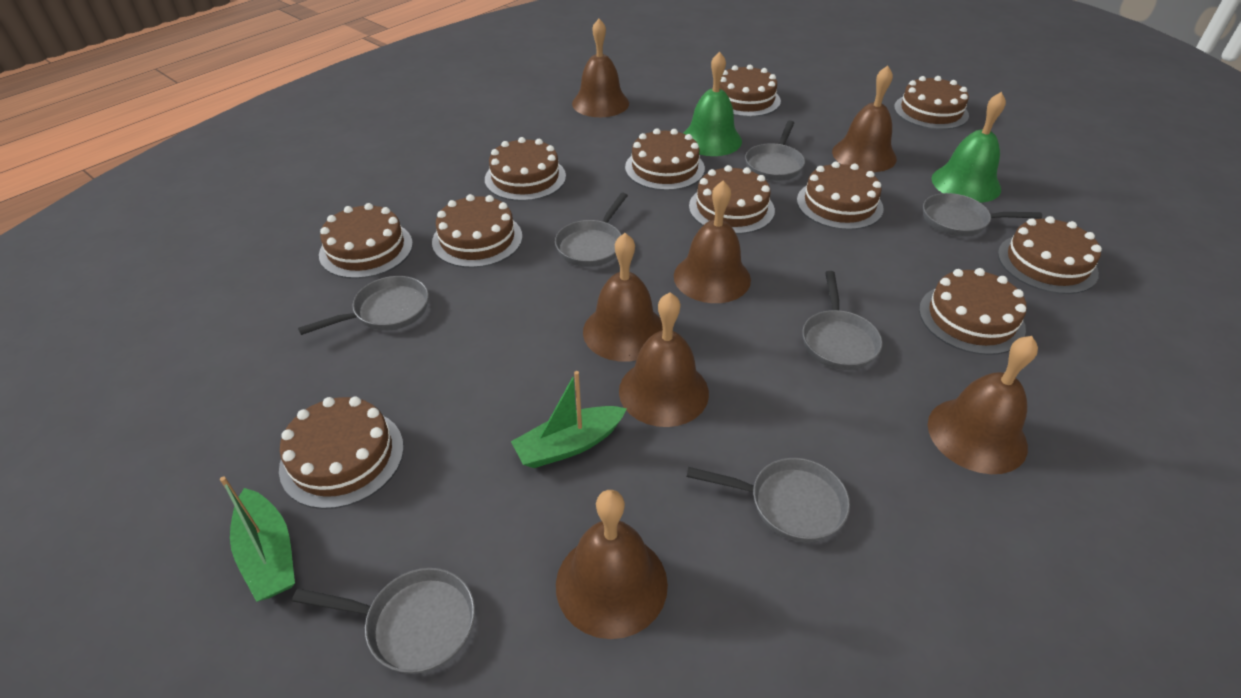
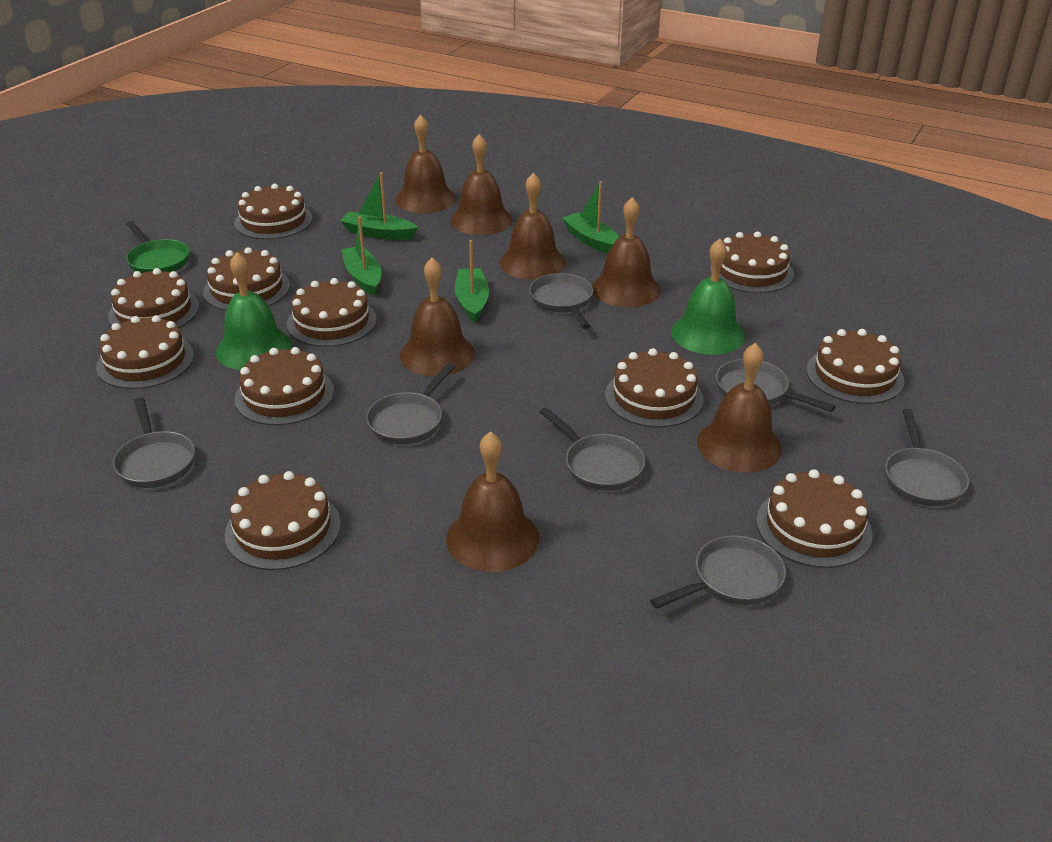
green boat: 2 -> 4
green pan: 0 -> 1

